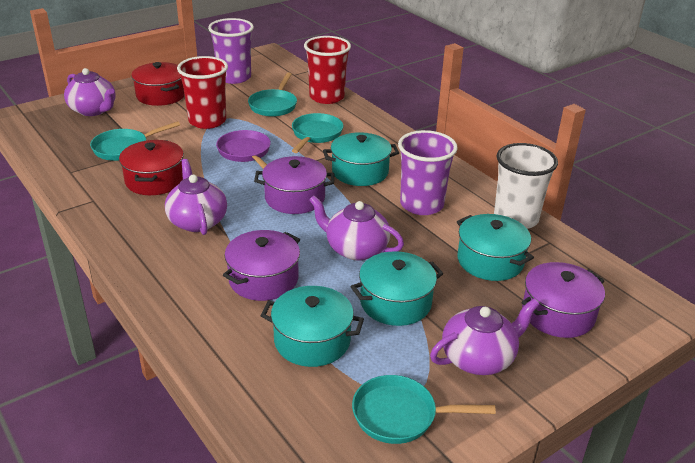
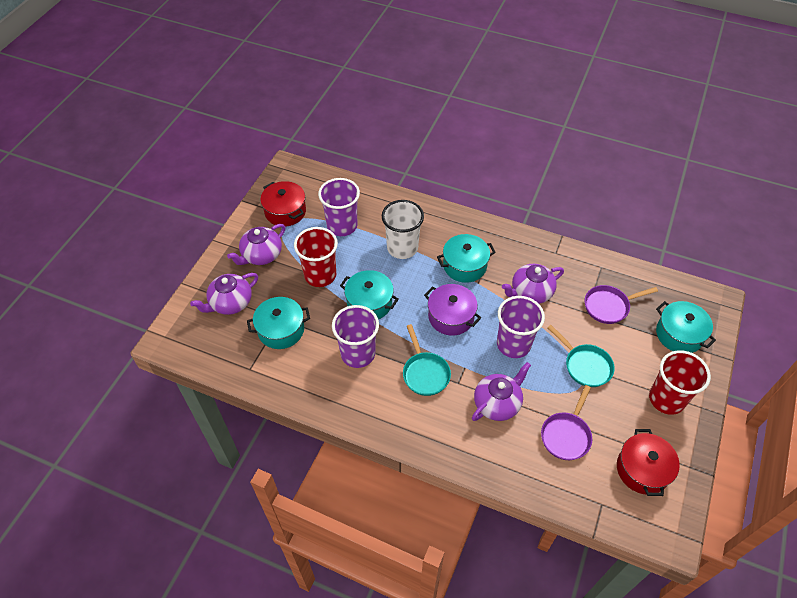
purple cup: 2 -> 3
purple pan: 1 -> 2
purple pot: 3 -> 1
turquoise pan: 4 -> 2

